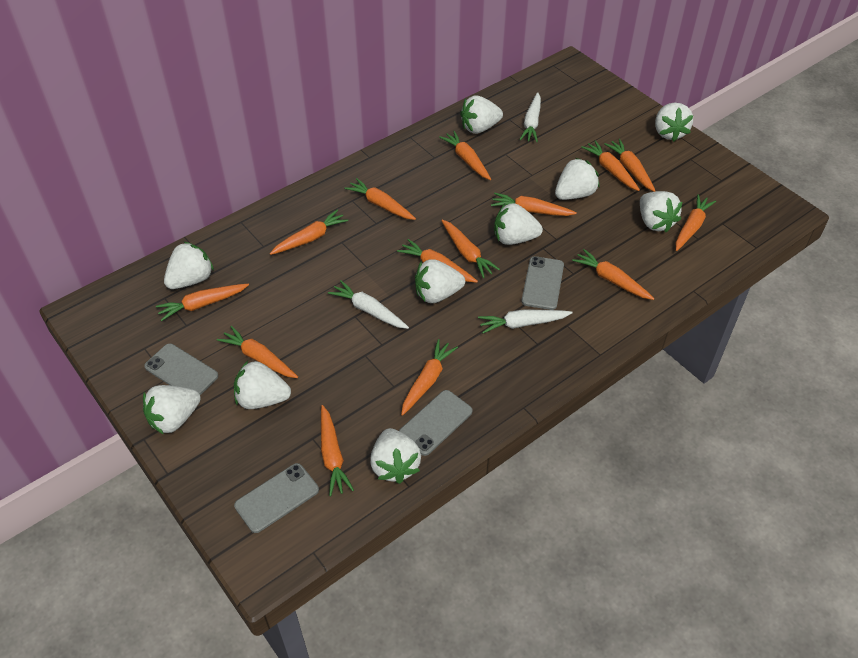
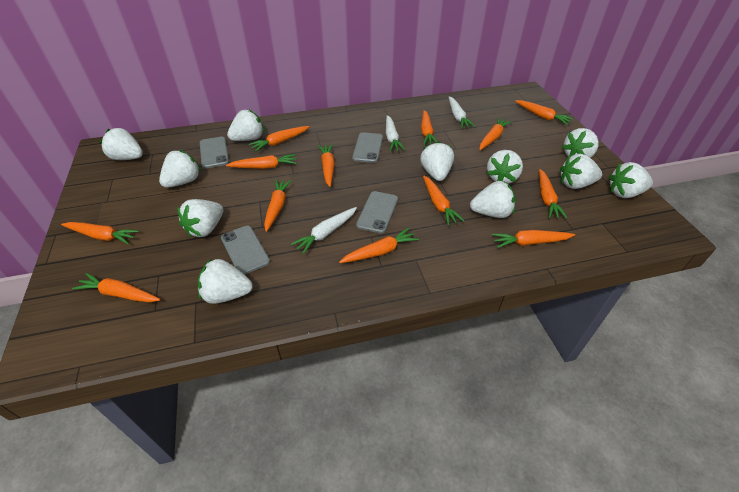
orange carrot: 14 -> 13
white strawberry: 10 -> 11

